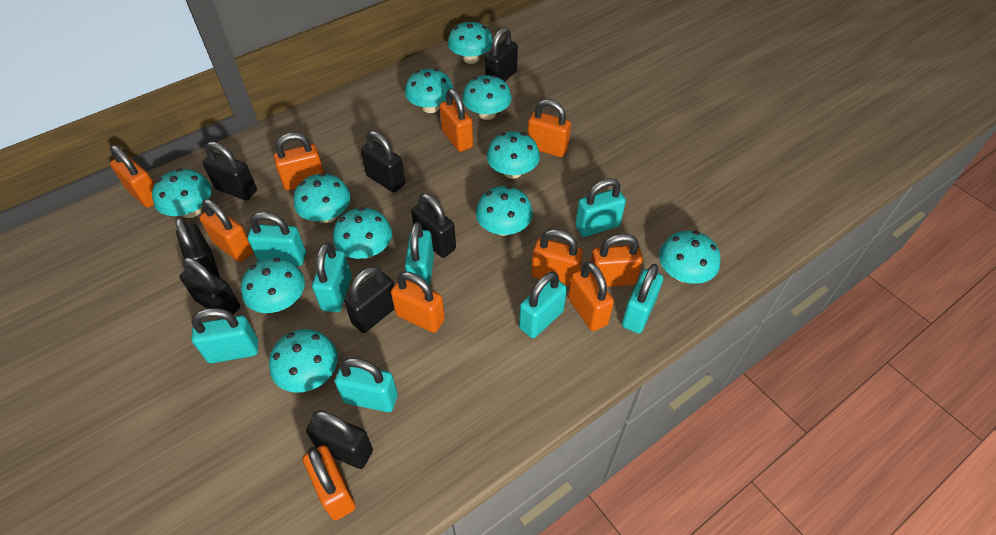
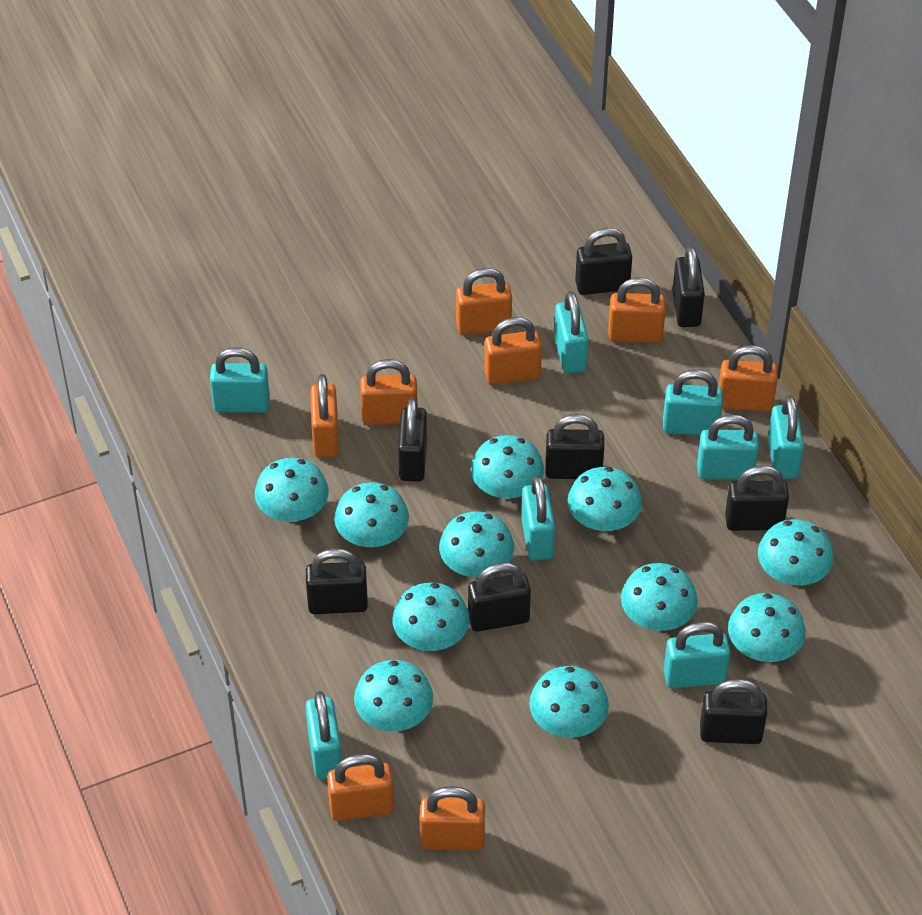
orange padlock: 10 -> 8

